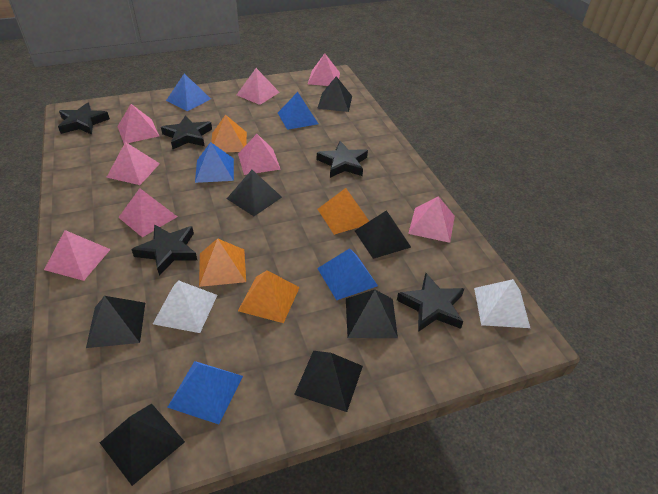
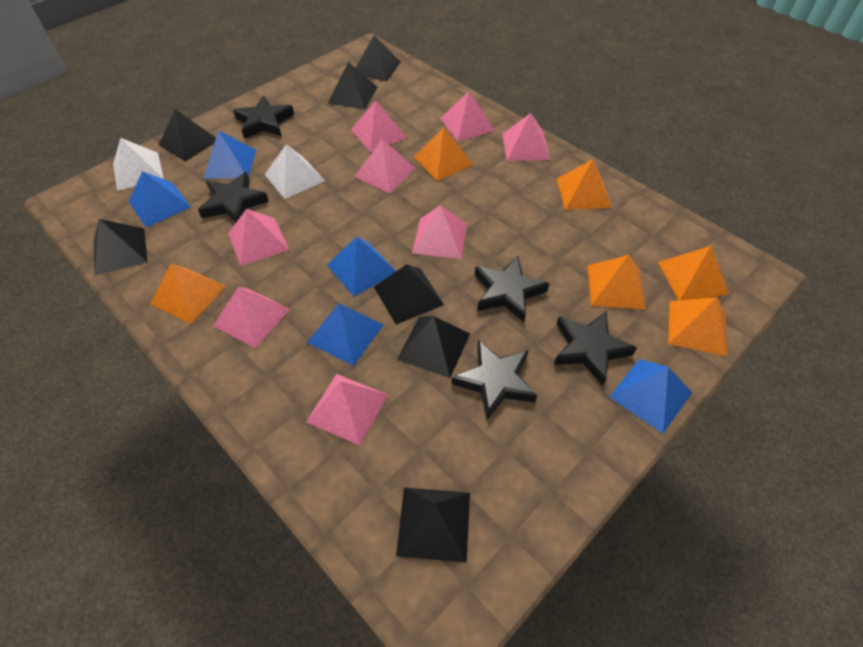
orange pyramid: 4 -> 6

